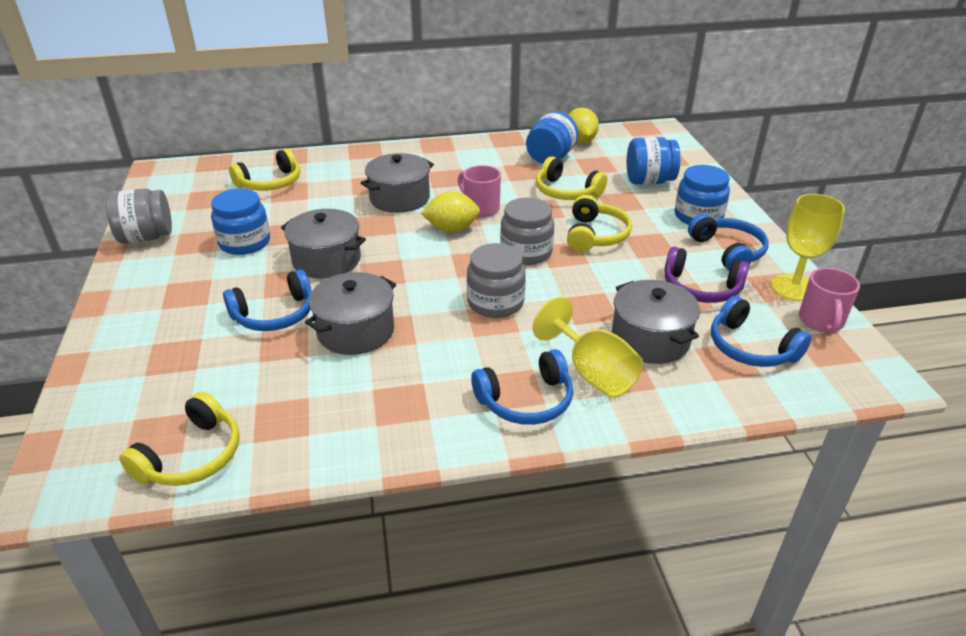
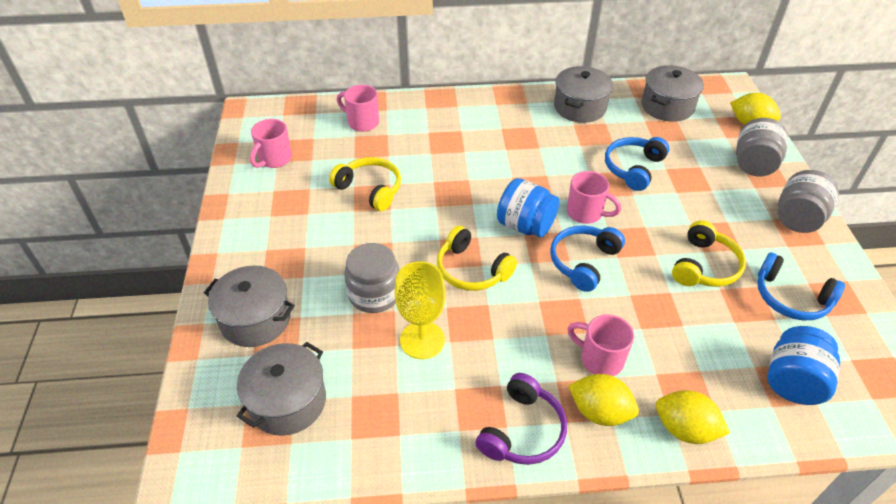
blue headphones: 4 -> 3
blue jar: 4 -> 2
pink mug: 2 -> 4
yellow goblet: 2 -> 1
yellow headphones: 4 -> 3
yellow lemon: 2 -> 3

